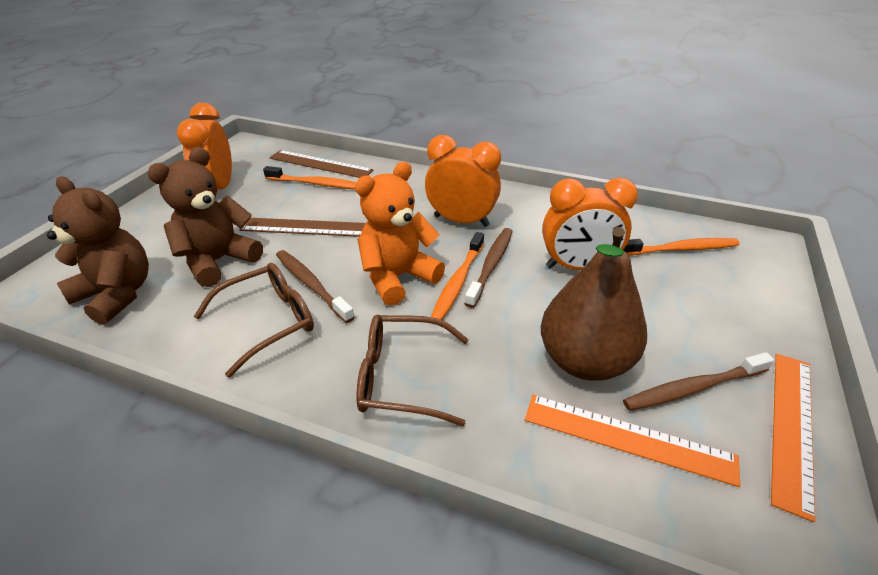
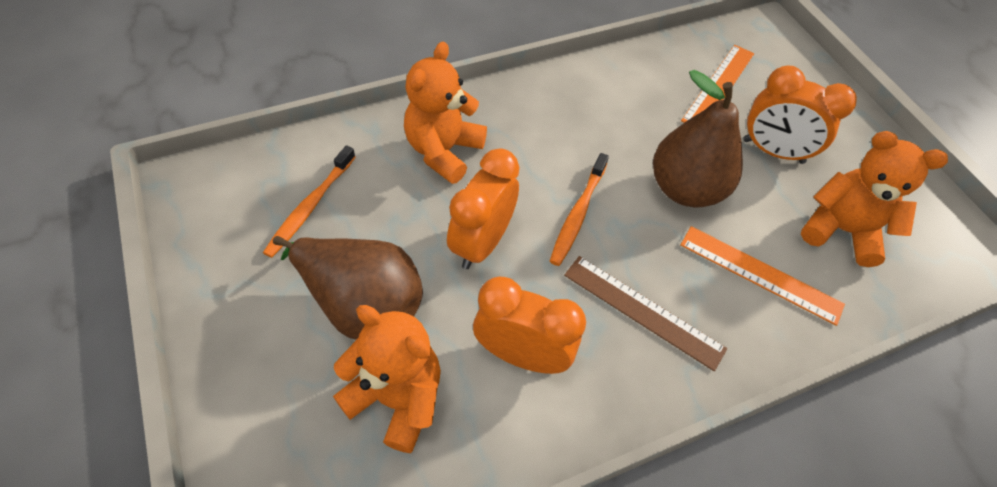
brown glasses: 2 -> 0
brown pear: 1 -> 2
brown ruler: 2 -> 1
brown teddy bear: 2 -> 0
brown toothbrush: 3 -> 0
orange teddy bear: 1 -> 3
orange toothbrush: 3 -> 2

